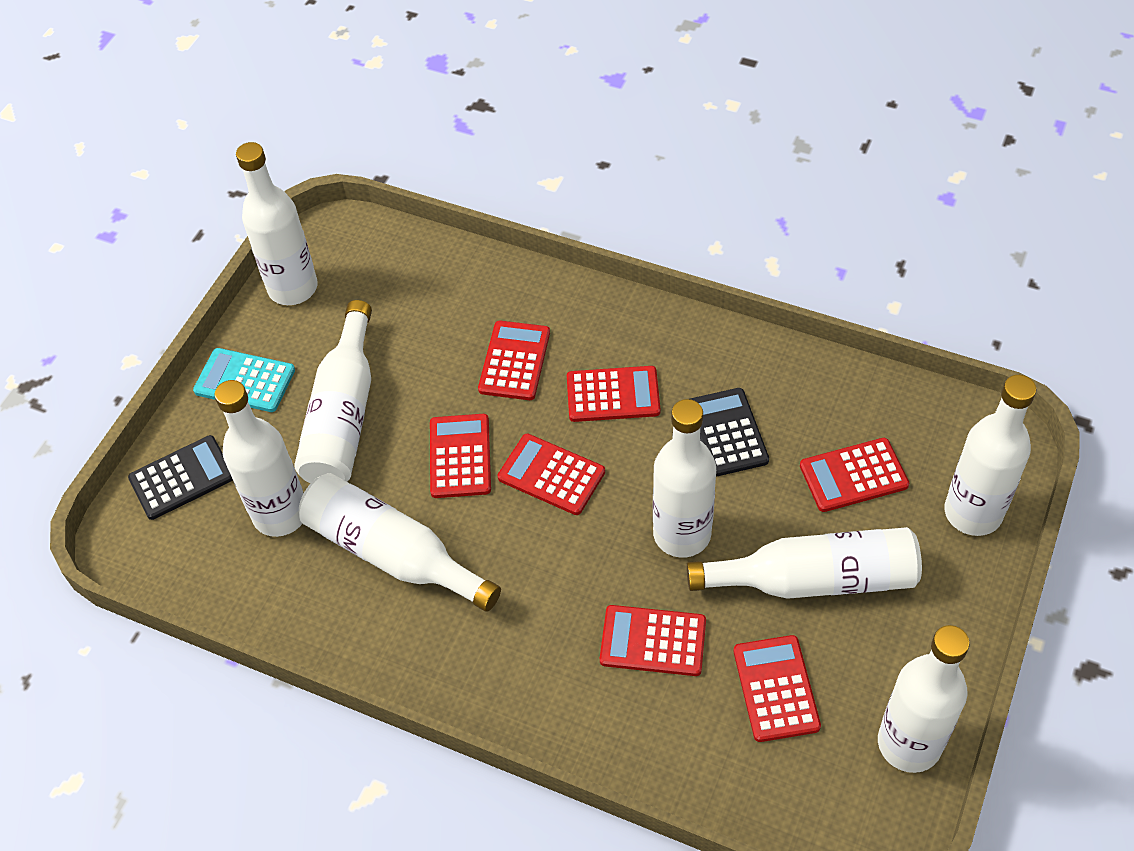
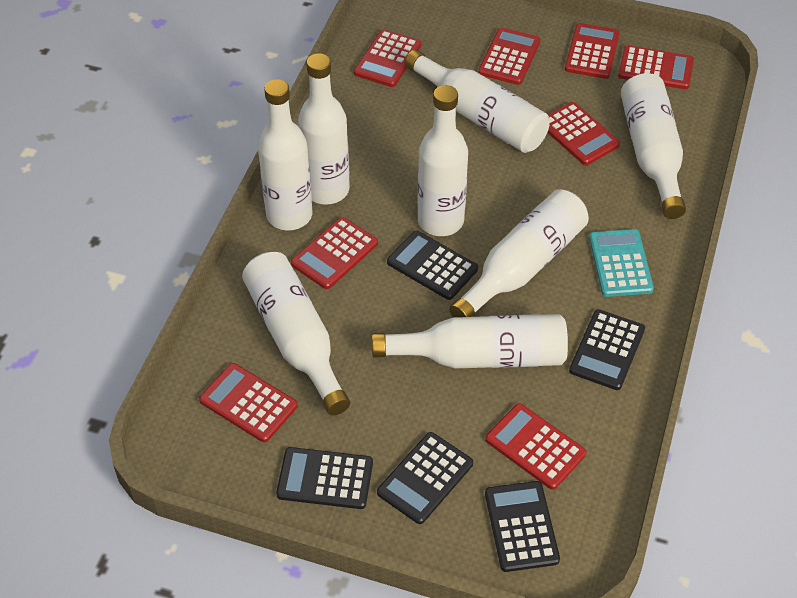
black calculator: 2 -> 5
red calculator: 7 -> 8

